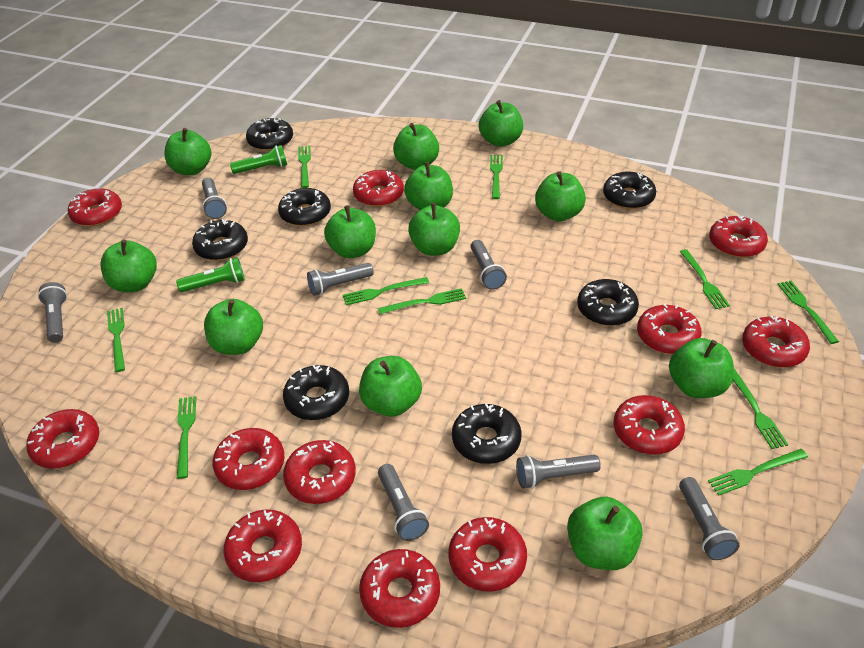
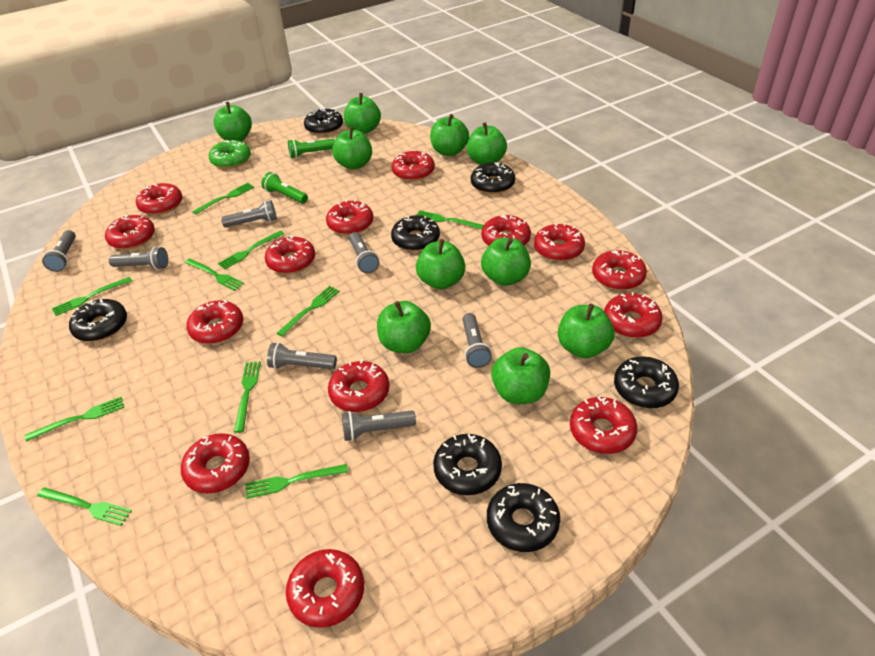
green apple: 12 -> 10
green donut: 0 -> 1
red donut: 12 -> 14

